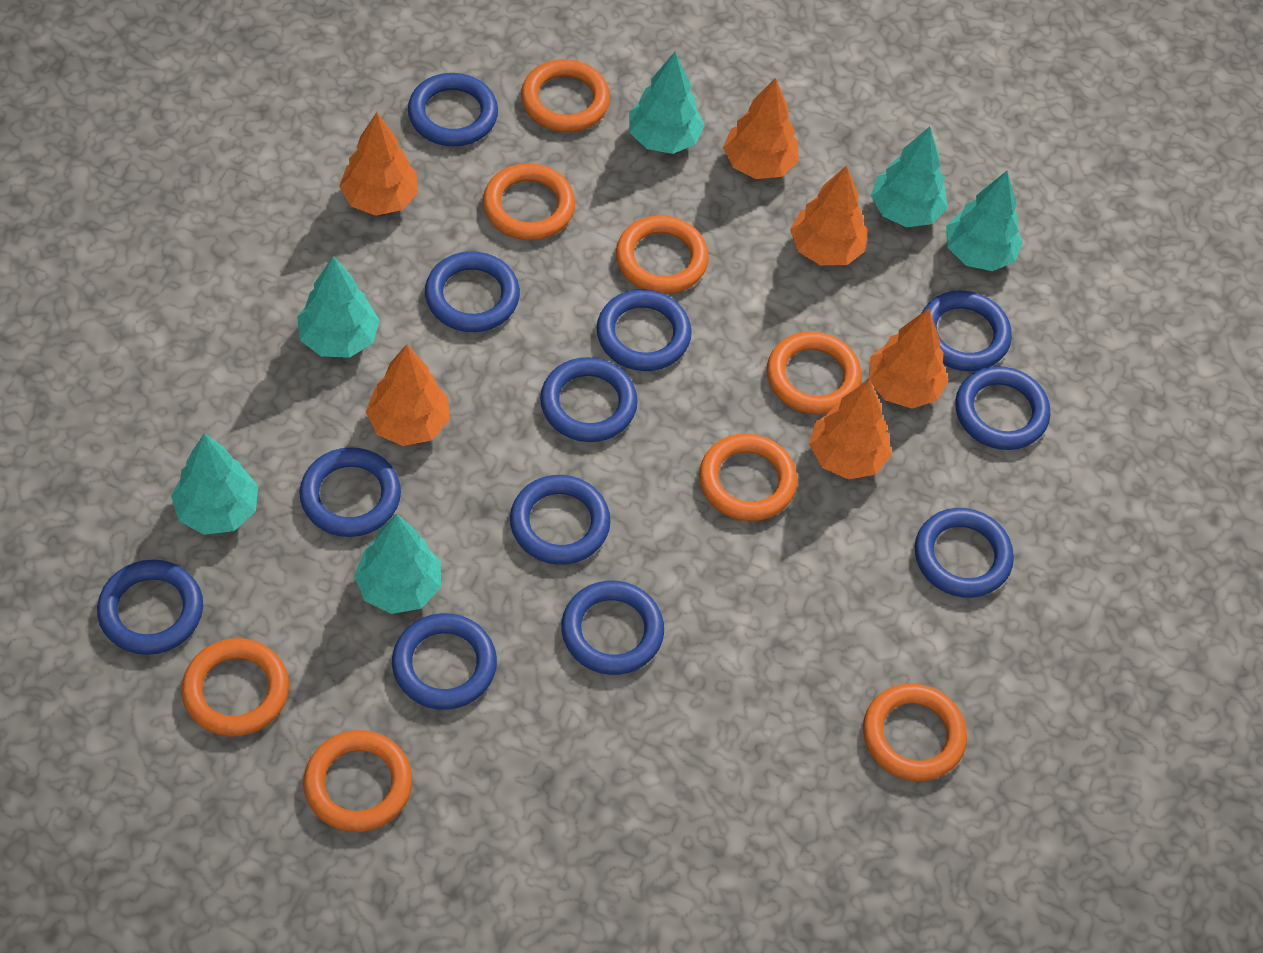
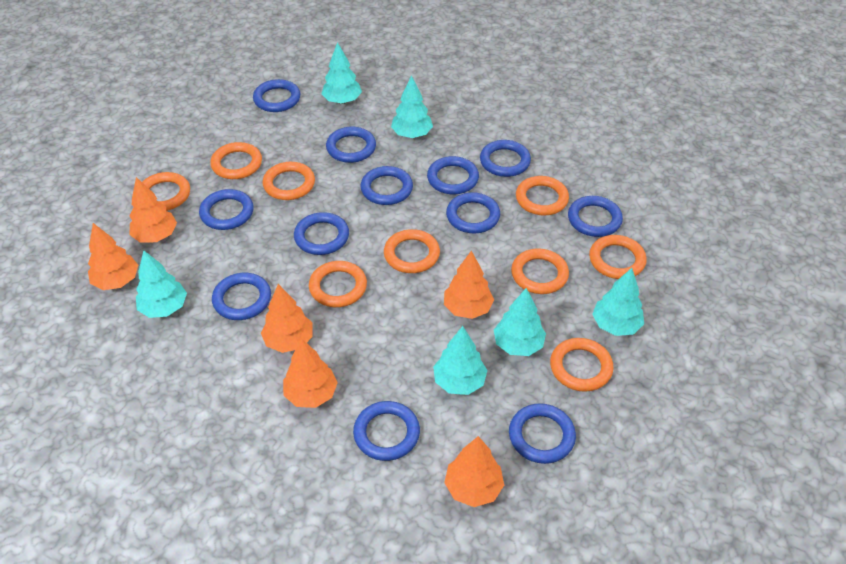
orange ring: 8 -> 9

